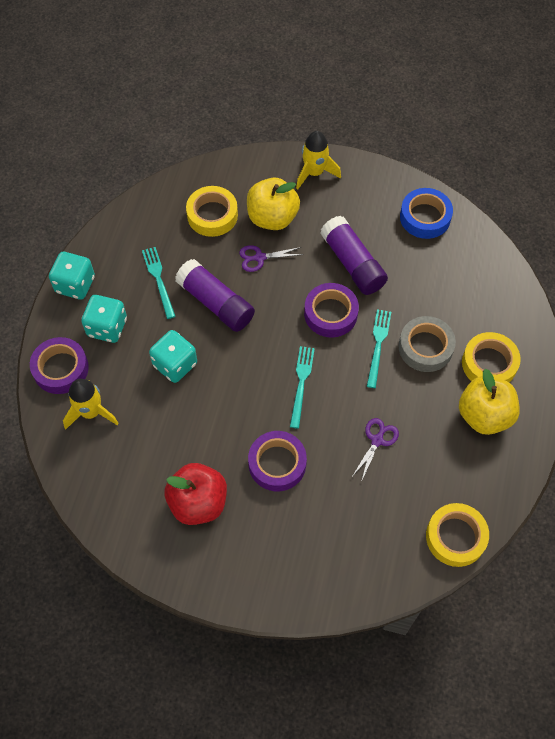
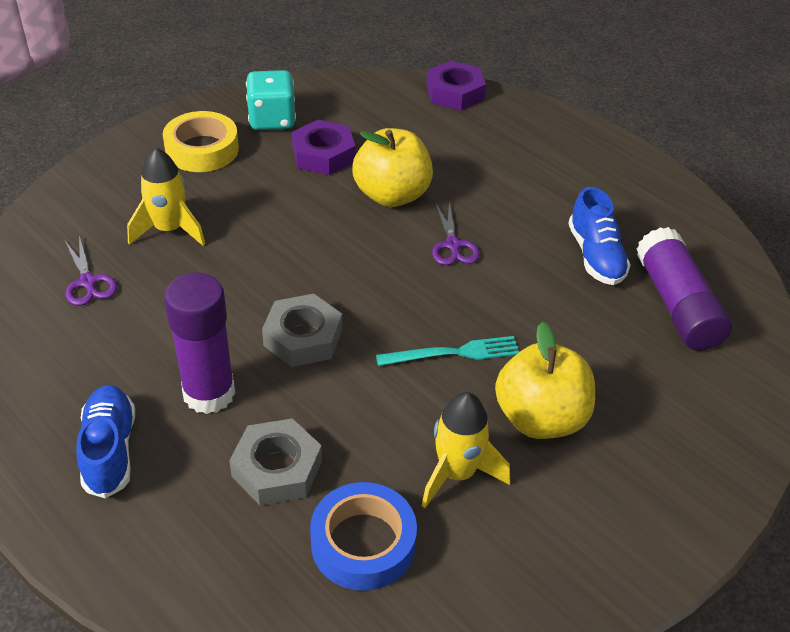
blue shoe: 0 -> 2
grey nut: 0 -> 2
grey tape: 1 -> 0
purple nut: 0 -> 2
purple tape: 3 -> 0
red apple: 1 -> 0
turquoise dice: 3 -> 1
turquoise fork: 3 -> 1
yellow tape: 3 -> 1

